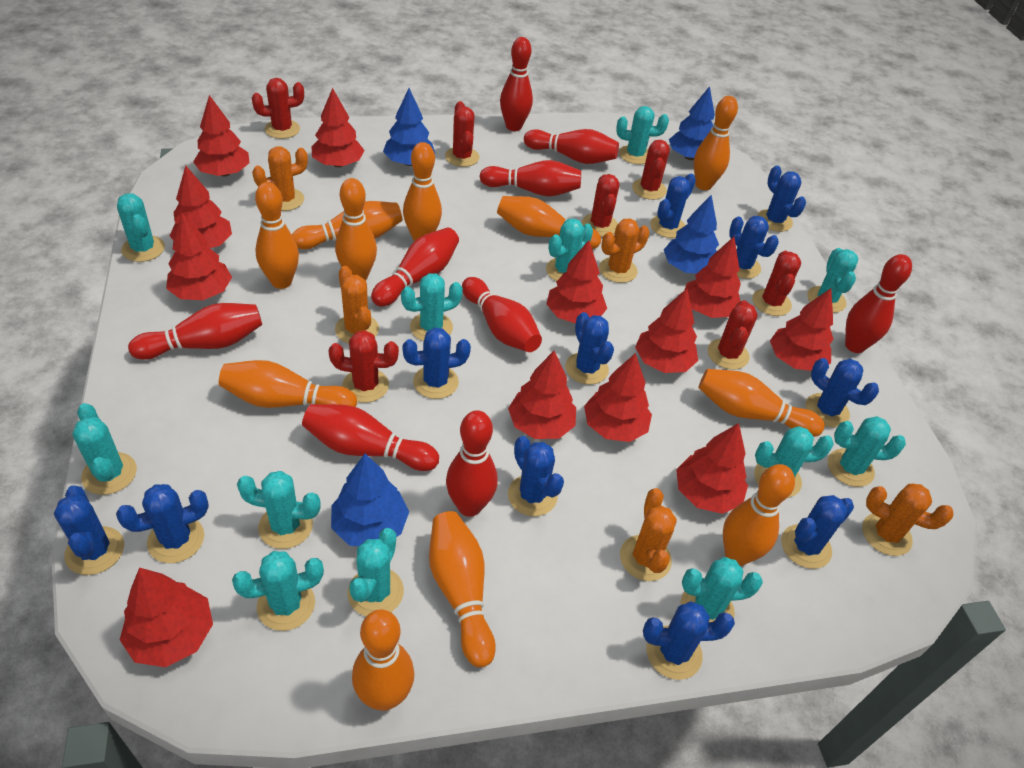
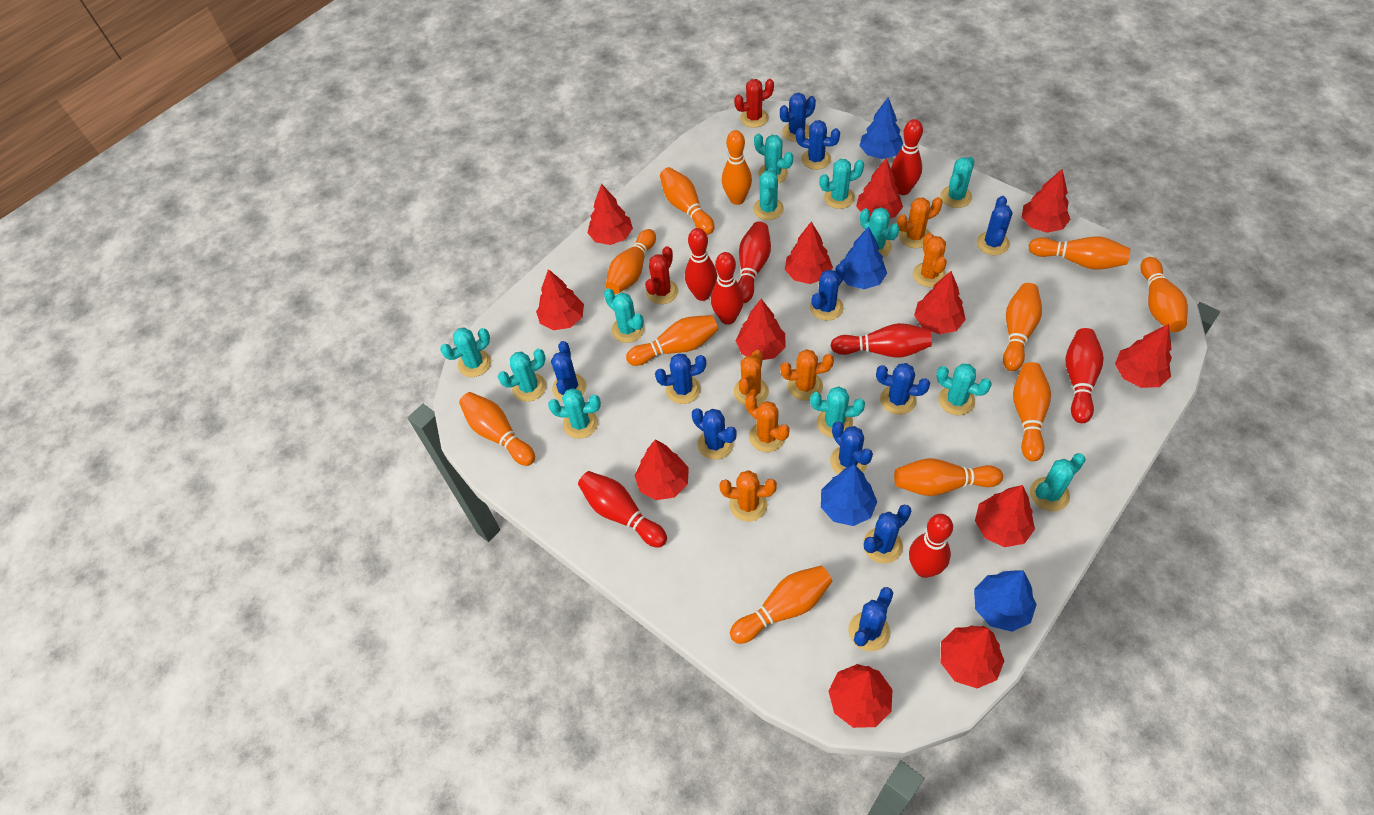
orange cactus: 5 -> 6
red bowling pin: 9 -> 8
red cactus: 7 -> 2

